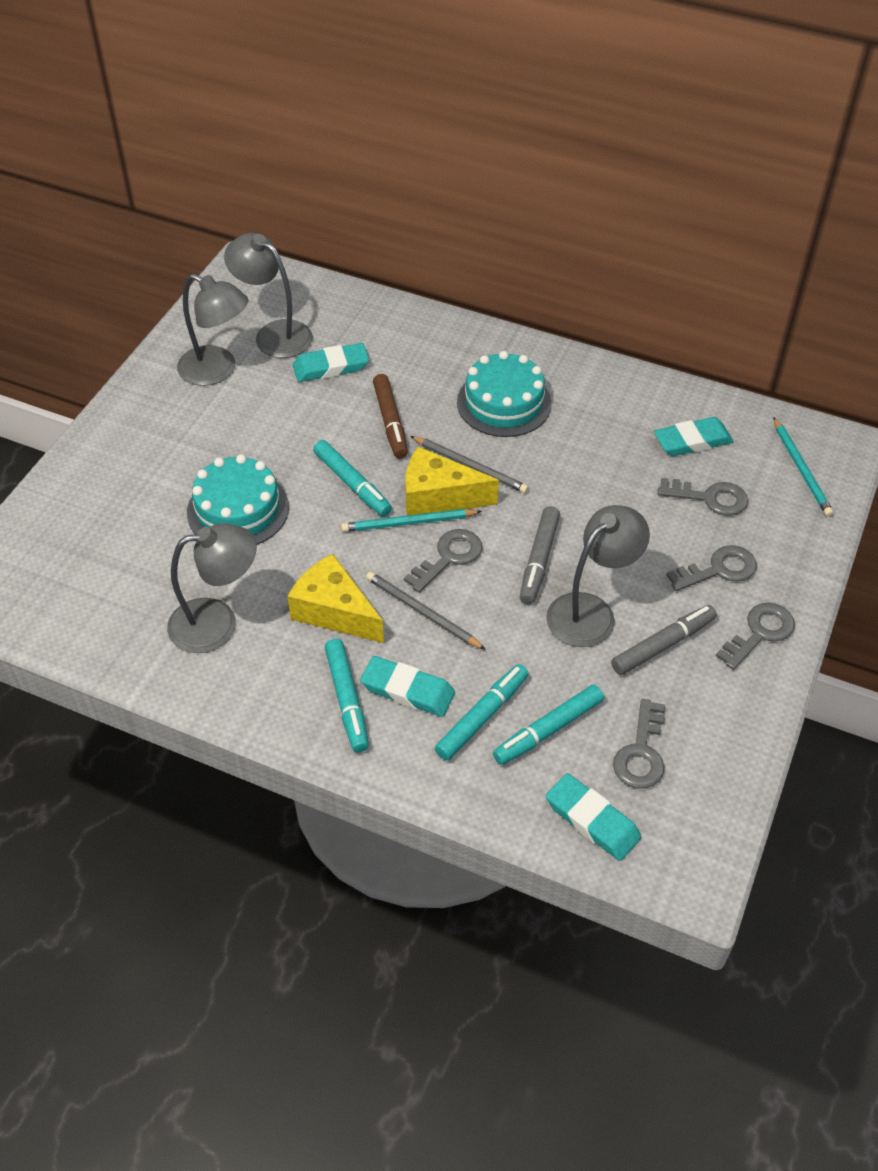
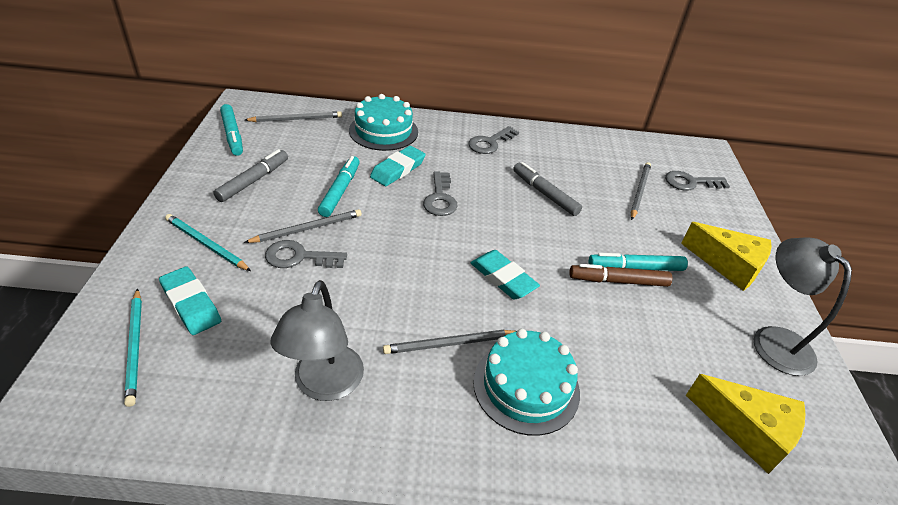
grey key: 5 -> 4
grey lamp: 4 -> 2
grey pencil: 2 -> 4
turquoise eraser: 4 -> 3
turquoise marker: 4 -> 3

